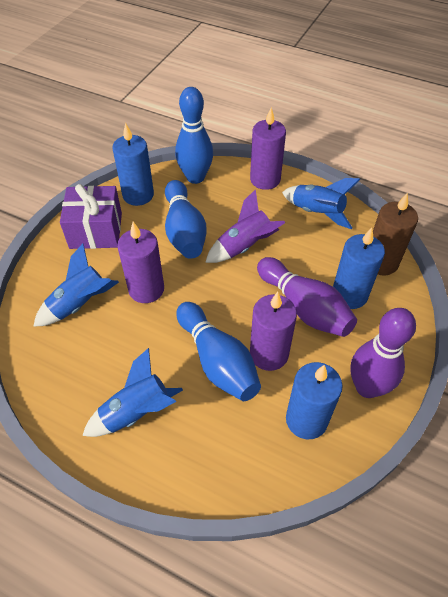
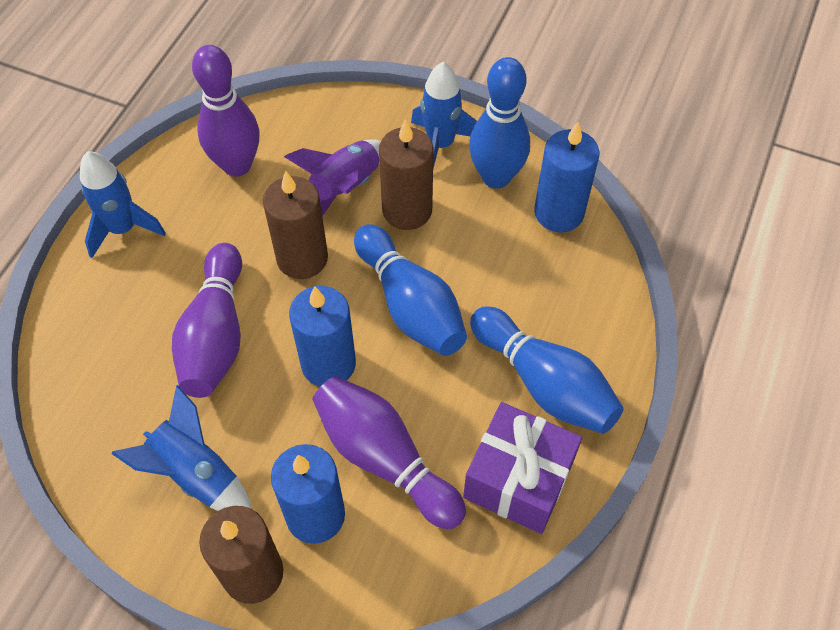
brown candle: 1 -> 3
purple bowling pin: 2 -> 3
purple candle: 3 -> 0

